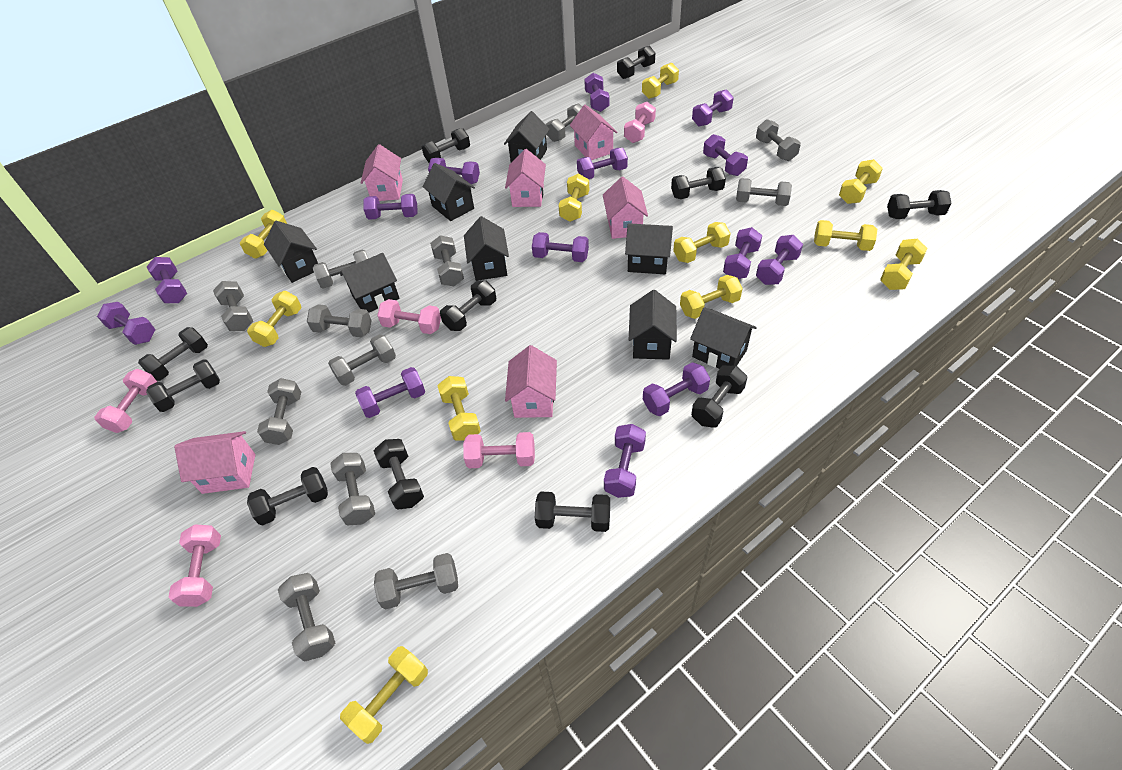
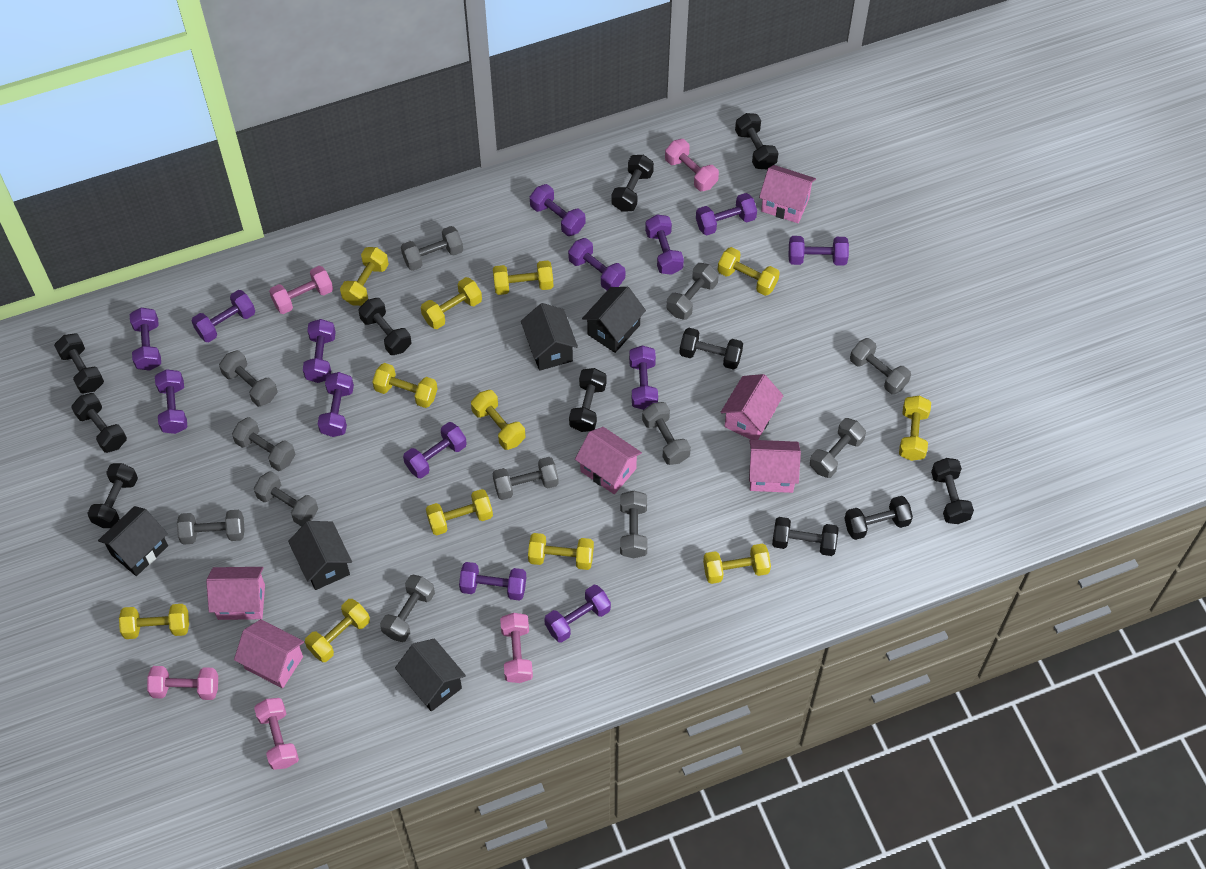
black house: 8 -> 5
yellow dumbbell: 11 -> 12

